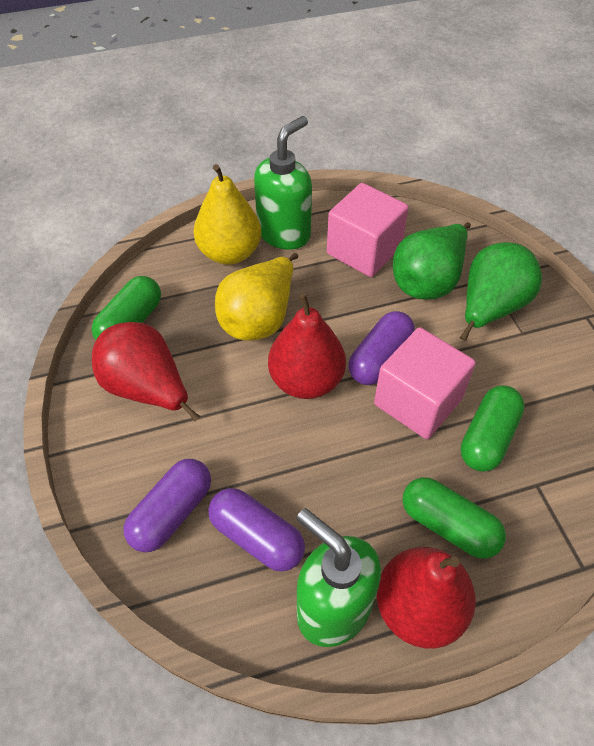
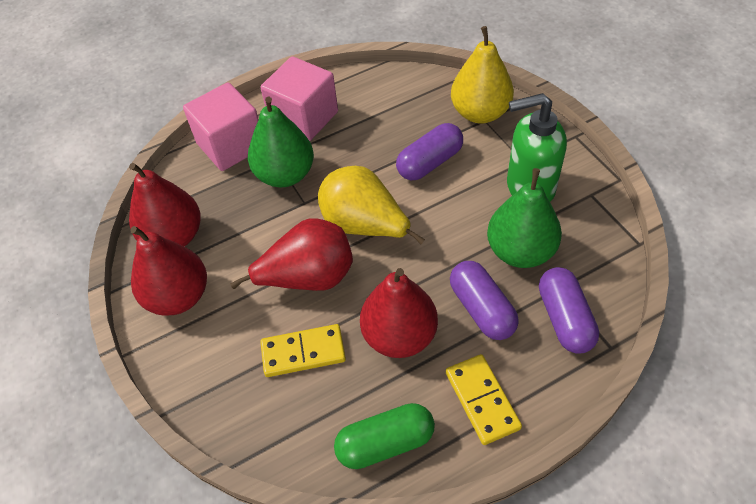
green capsule: 3 -> 1
green soap dispenser: 2 -> 1
red pear: 3 -> 4
yellow domino: 0 -> 2

